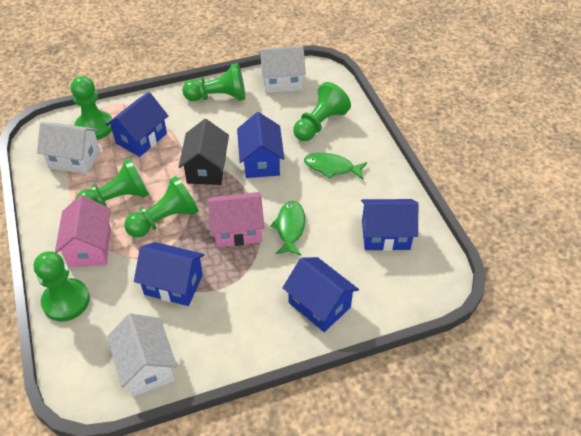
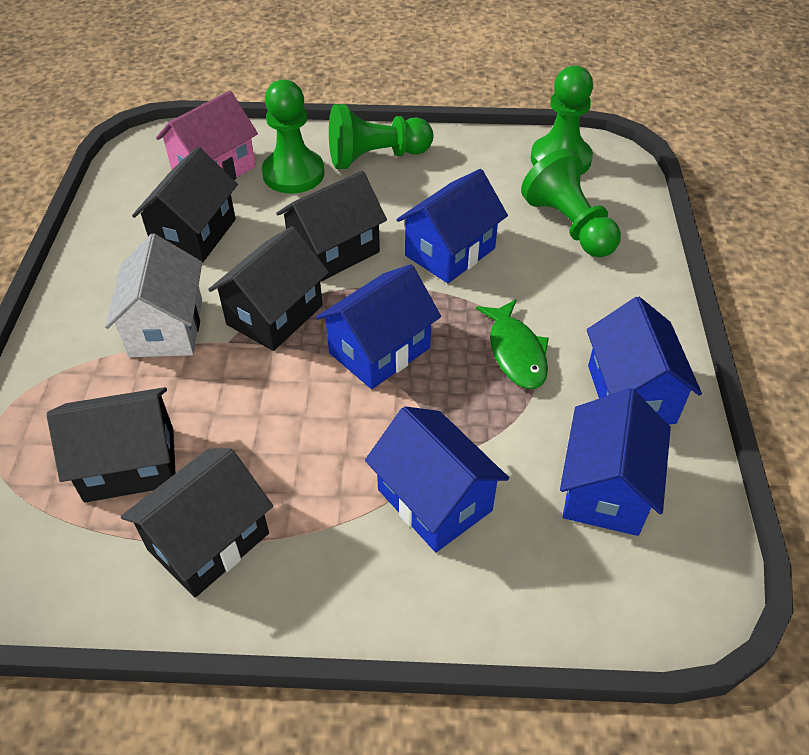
black house: 1 -> 5
green fish: 2 -> 1
green pawn: 6 -> 4
pink house: 2 -> 1
white house: 3 -> 1

